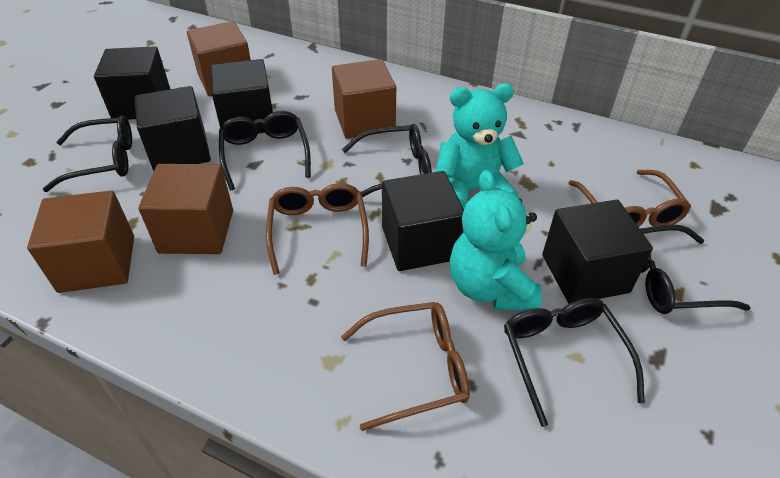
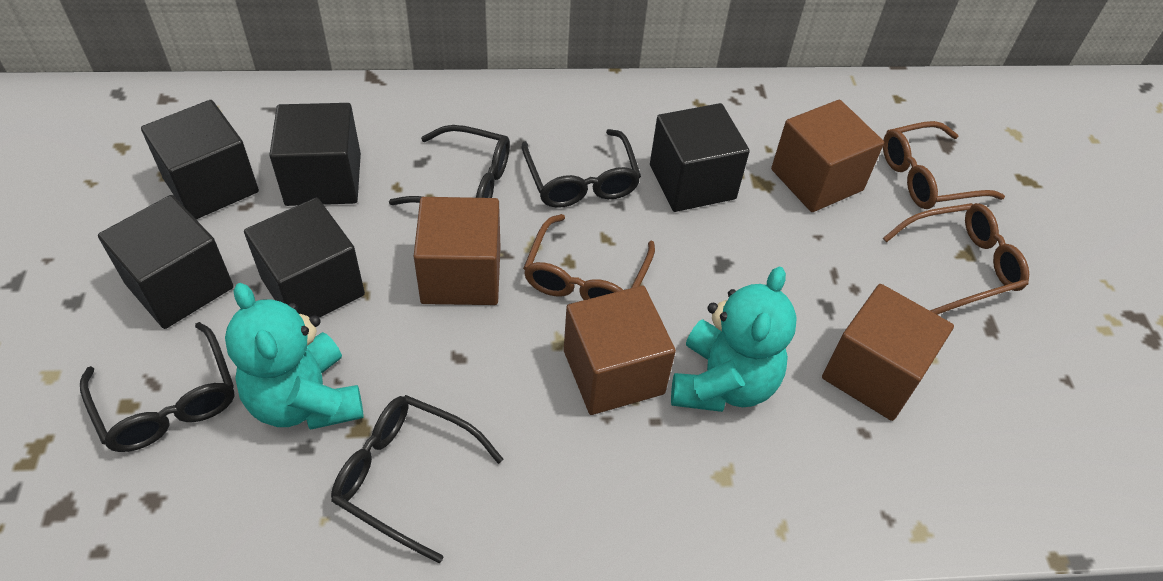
black glasses: 5 -> 4

